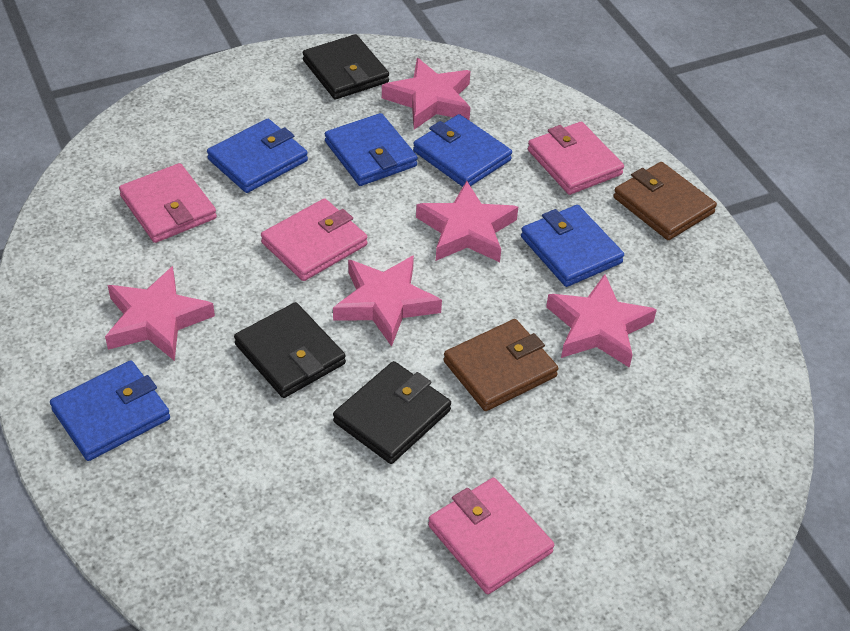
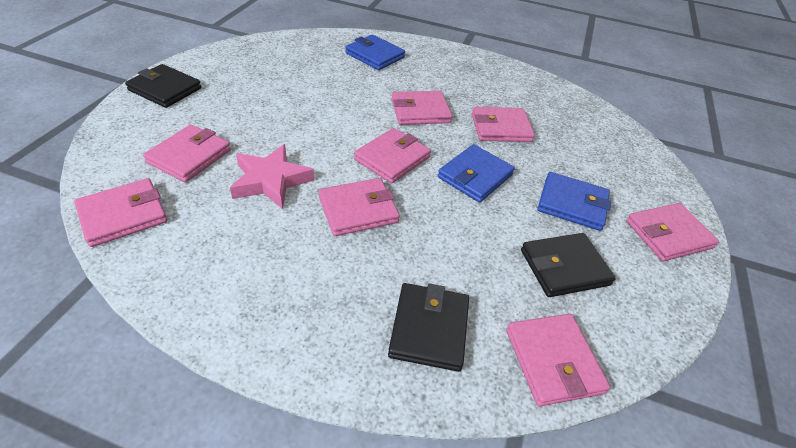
blue wallet: 5 -> 3
brown wallet: 2 -> 0
pink star: 5 -> 1
pink wallet: 4 -> 8

